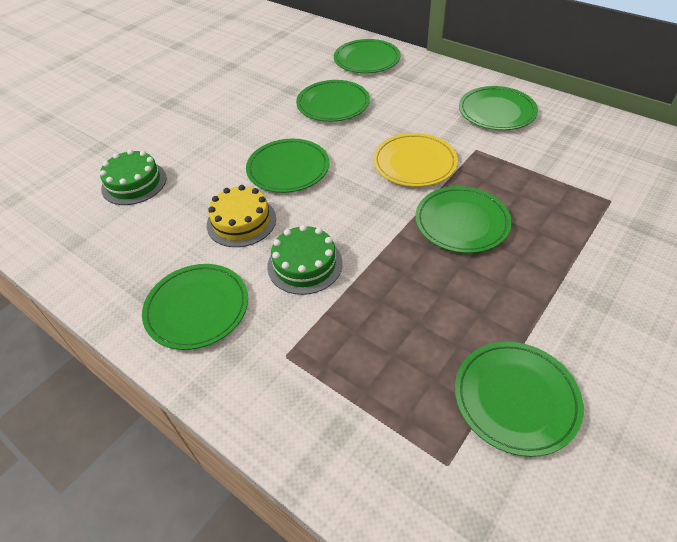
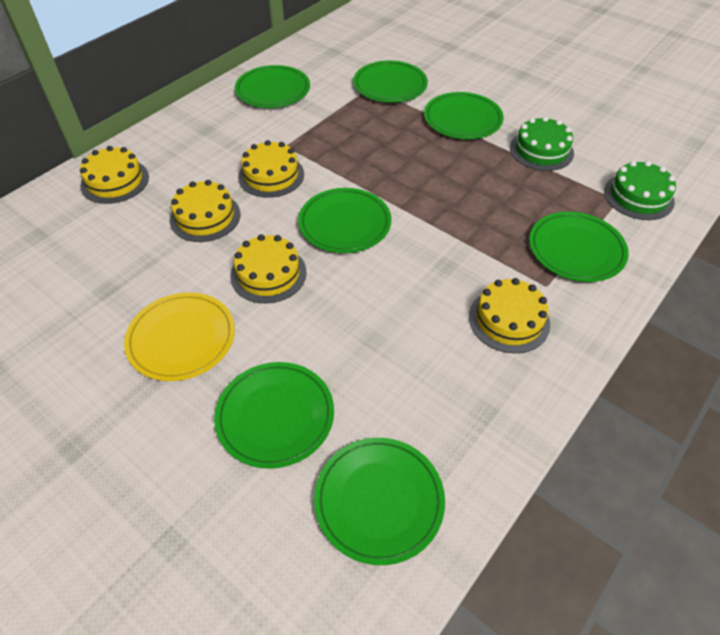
yellow cake: 1 -> 5

